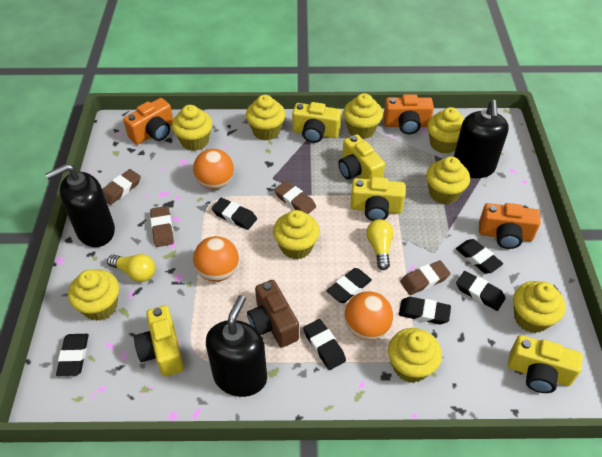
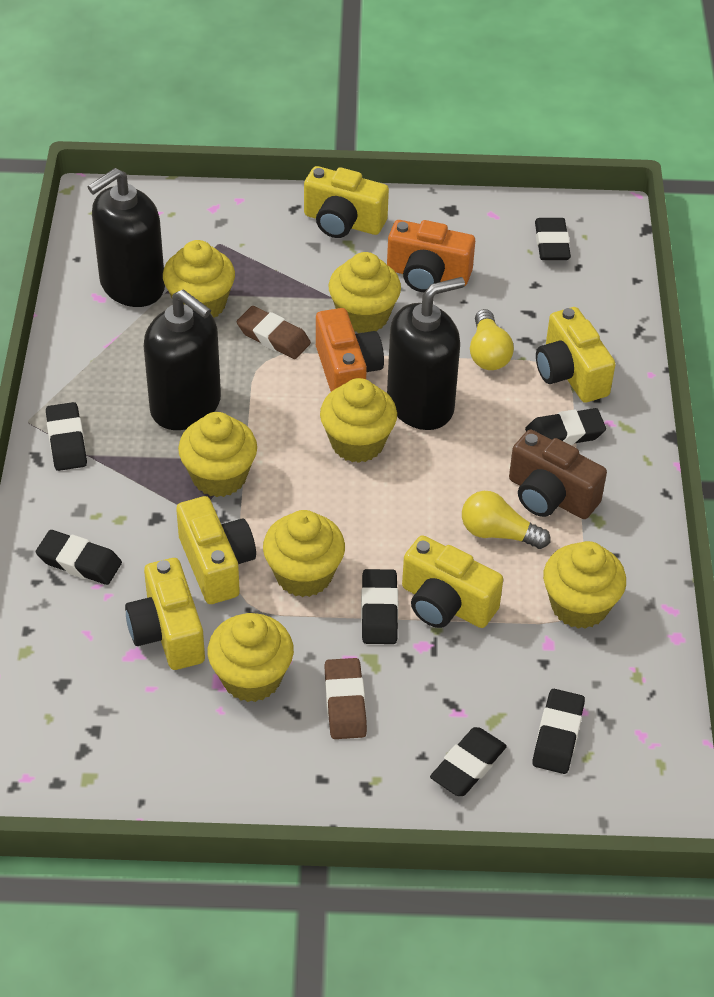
brown eraser: 4 -> 2
orange ball: 3 -> 0
orange camera: 3 -> 2
yellow cupcake: 9 -> 7

